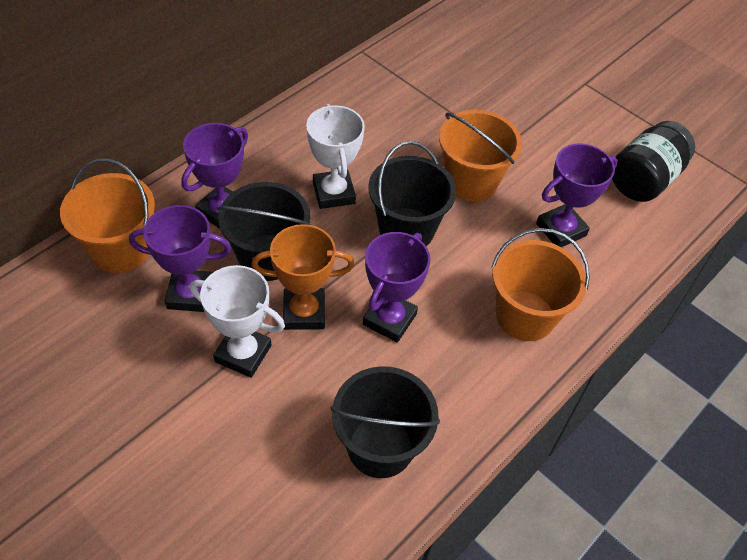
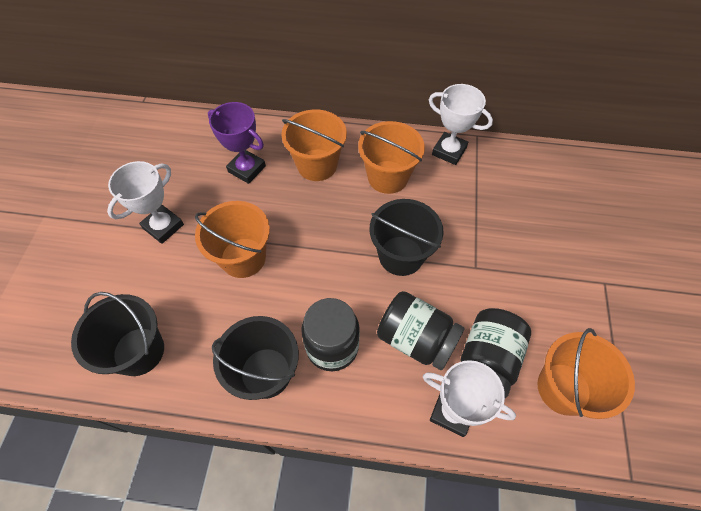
black jar: 1 -> 3
orange bucket: 3 -> 4
orange trophy: 1 -> 0
purple trophy: 4 -> 1
white trophy: 2 -> 3

